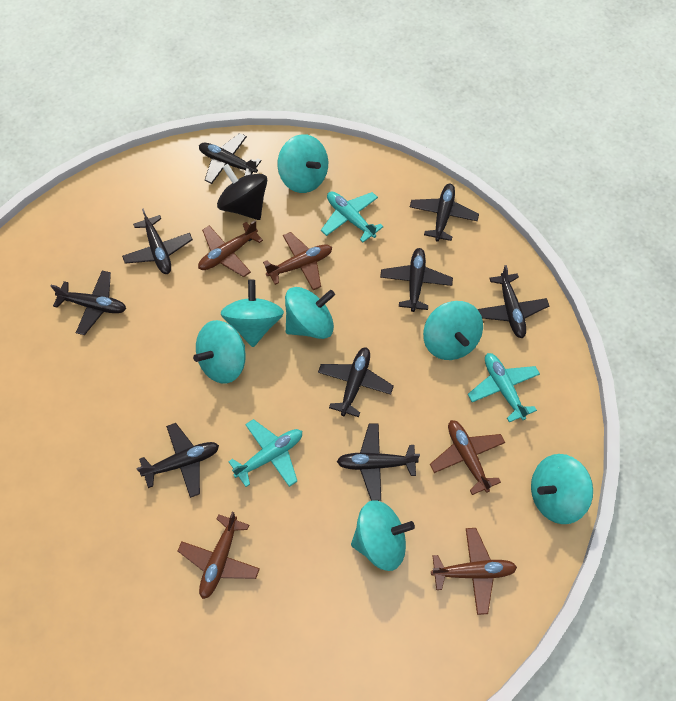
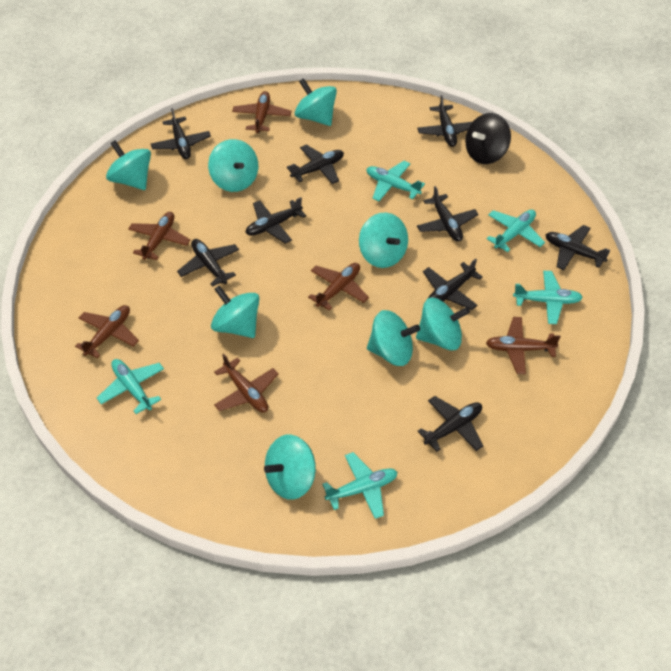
brown plane: 5 -> 6
turquoise plane: 3 -> 5
turquoise spinning top: 7 -> 8

